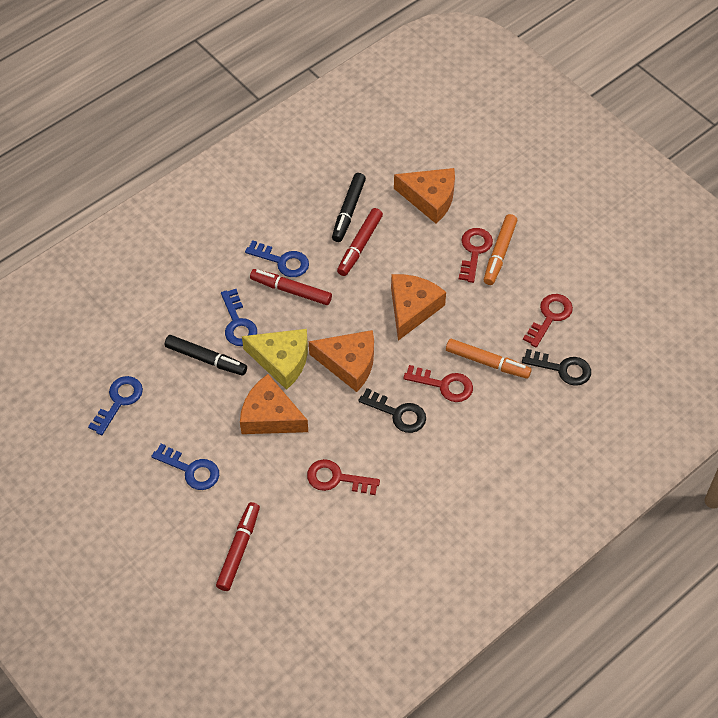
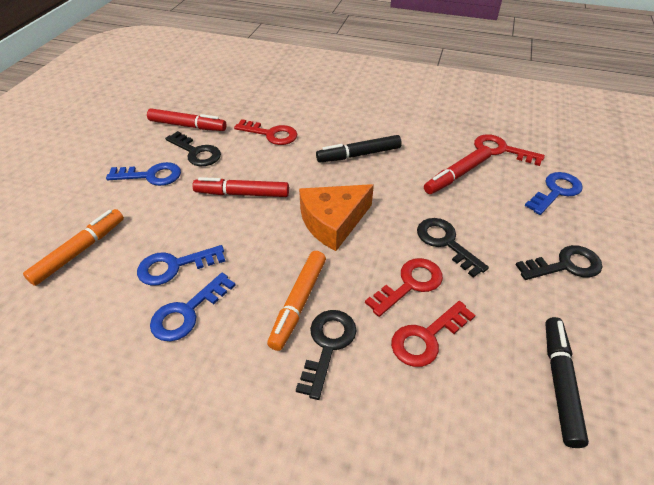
black key: 2 -> 4
orange cheese: 4 -> 1
yellow cheese: 1 -> 0

